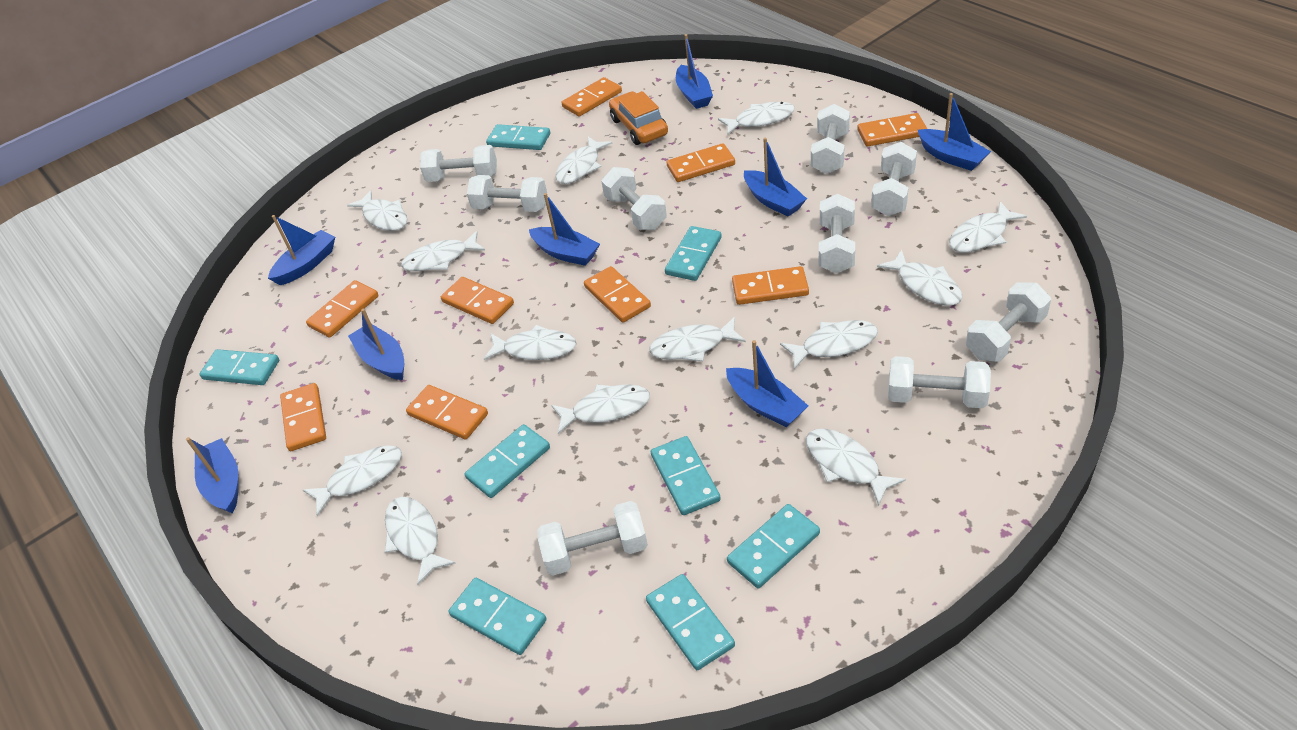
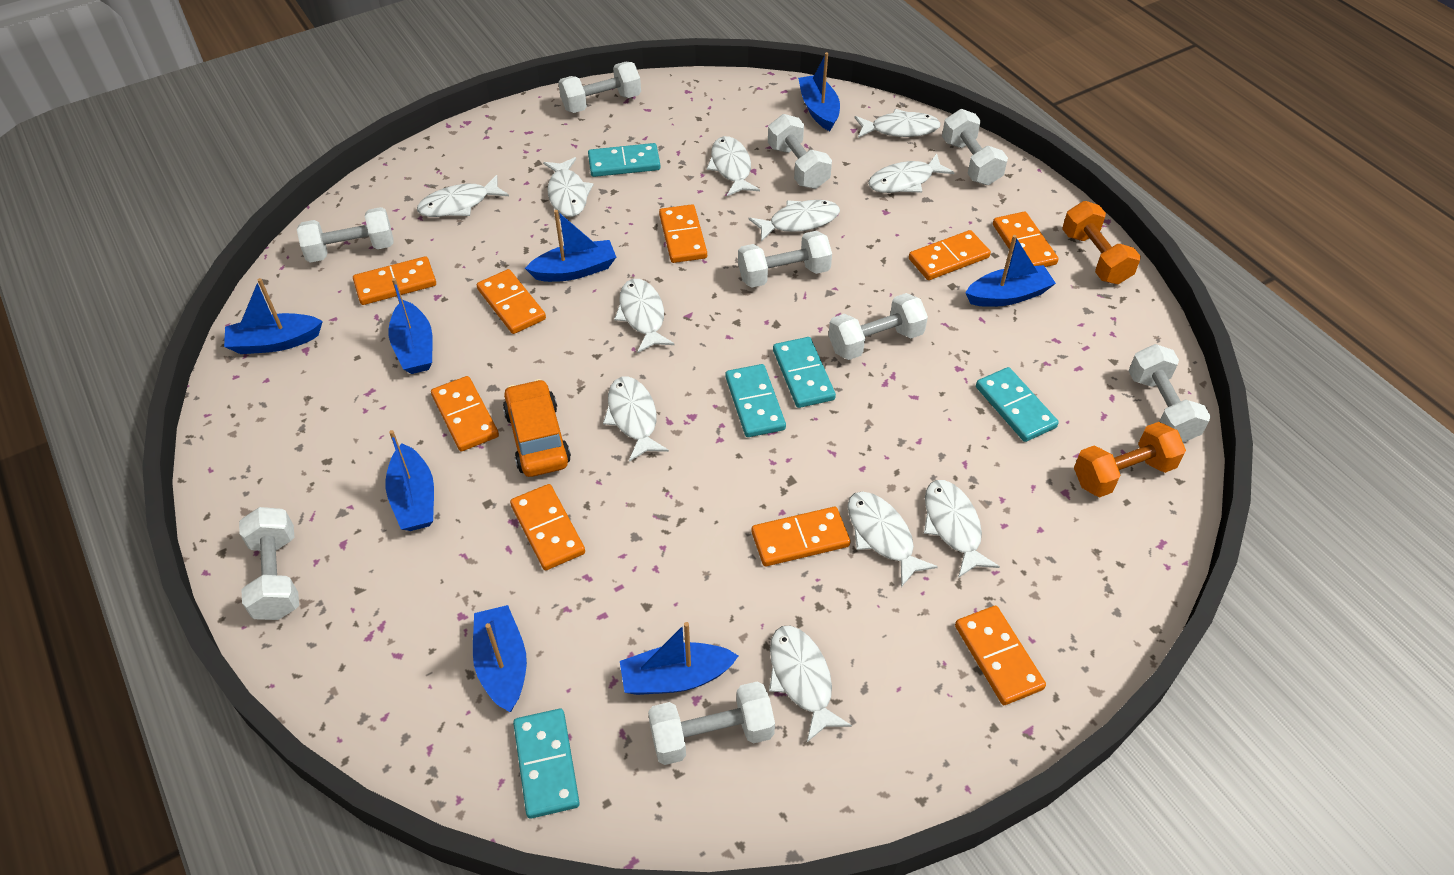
orange dumbbell: 0 -> 2
turquoise domino: 8 -> 5
white fish: 13 -> 11

